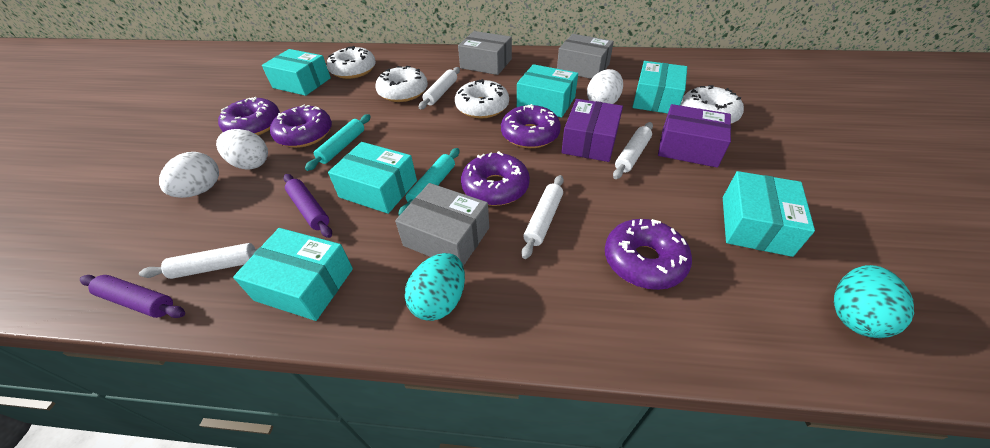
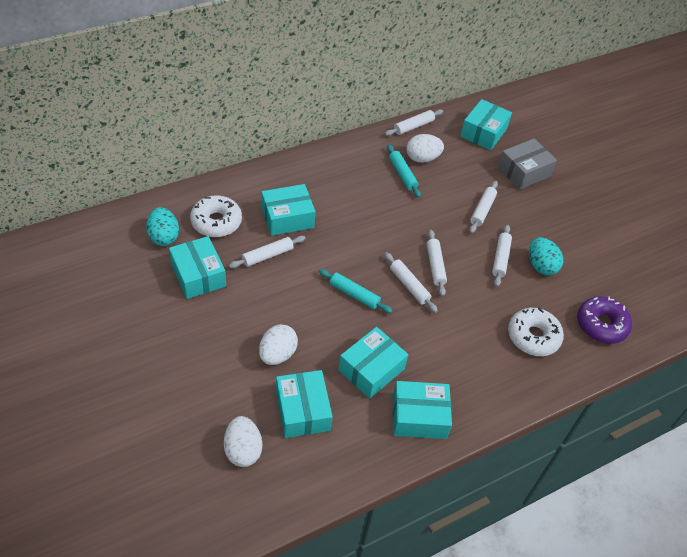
grey box: 3 -> 1
purple box: 2 -> 0
purple donut: 5 -> 1
purple rolling pin: 2 -> 0
white donut: 4 -> 2
white rolling pin: 4 -> 6

